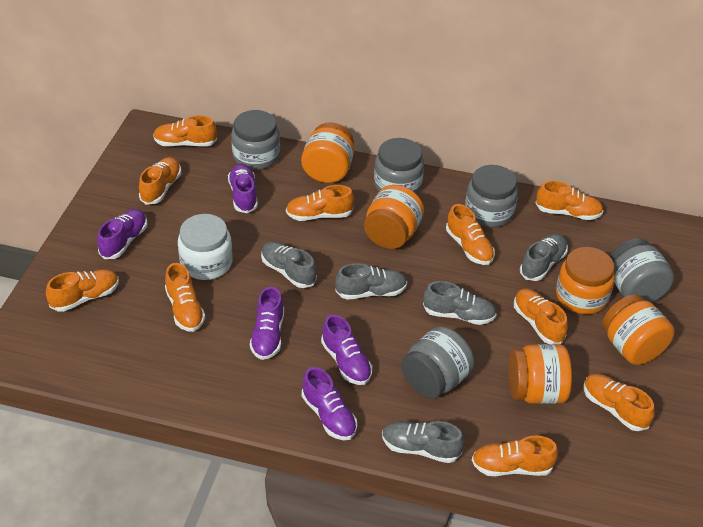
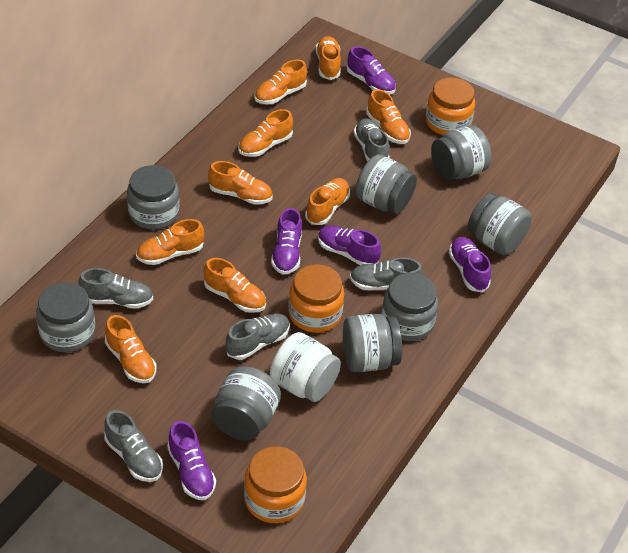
grey jar: 5 -> 8
orange jar: 5 -> 3
orange shoe: 10 -> 9

